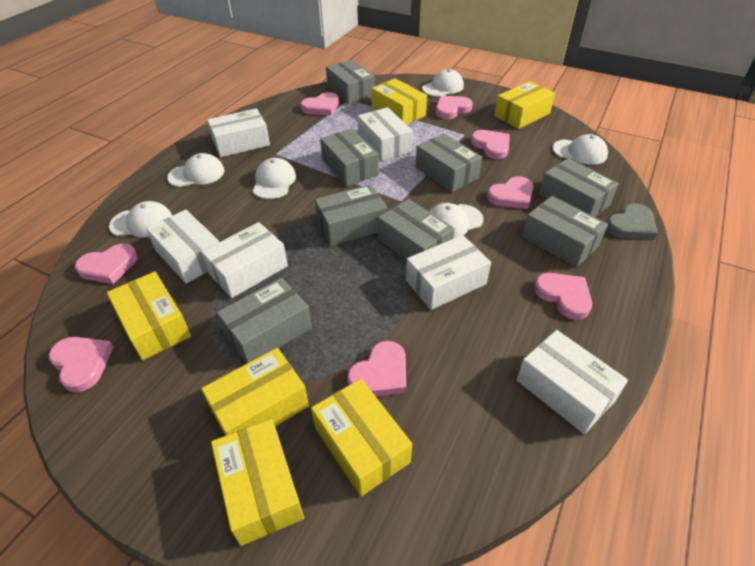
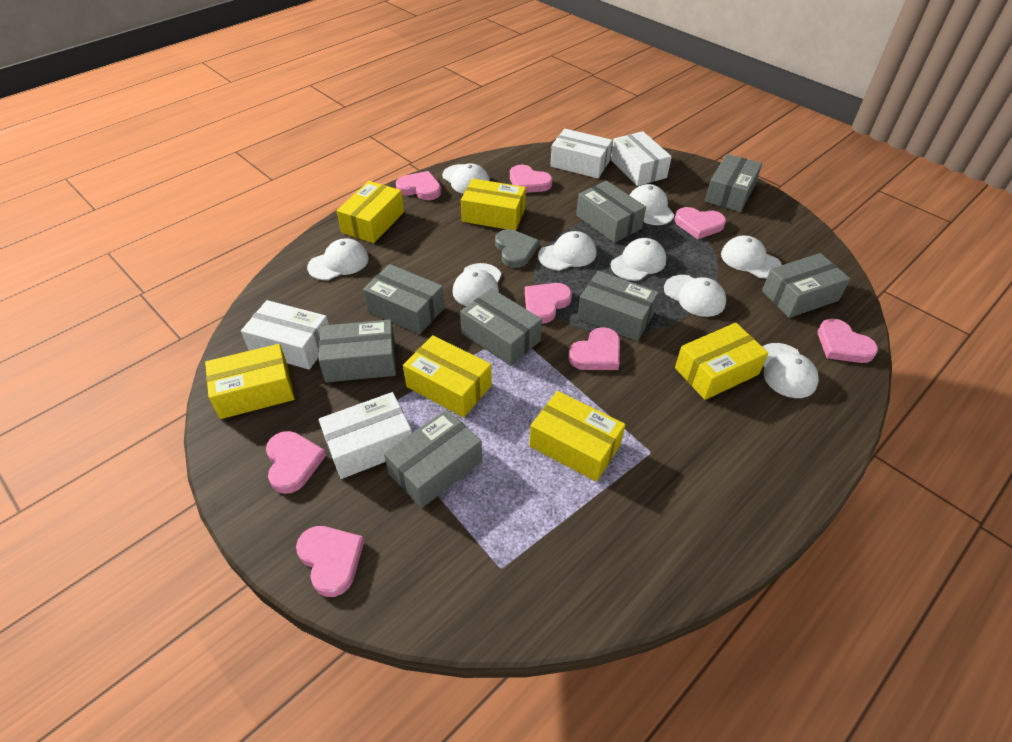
white box: 6 -> 4
white cap: 6 -> 9

